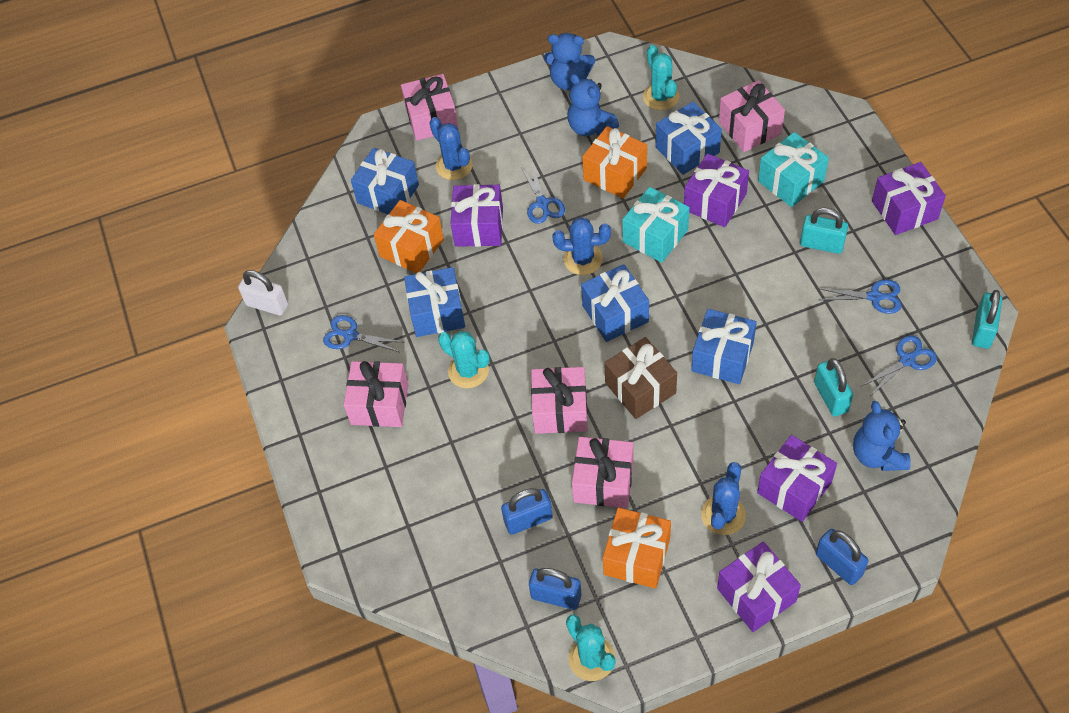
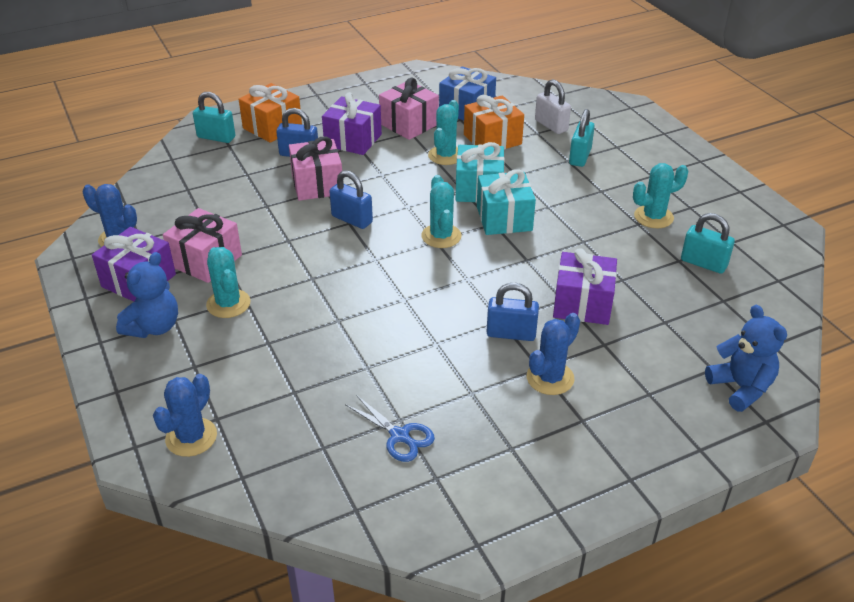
blue gift: 5 -> 1
blue scissors: 4 -> 1
blue teddy bear: 3 -> 2
brown gift: 1 -> 0
orange gift: 3 -> 2
pink gift: 5 -> 3
purple gift: 5 -> 3
turquoise cactus: 3 -> 4

